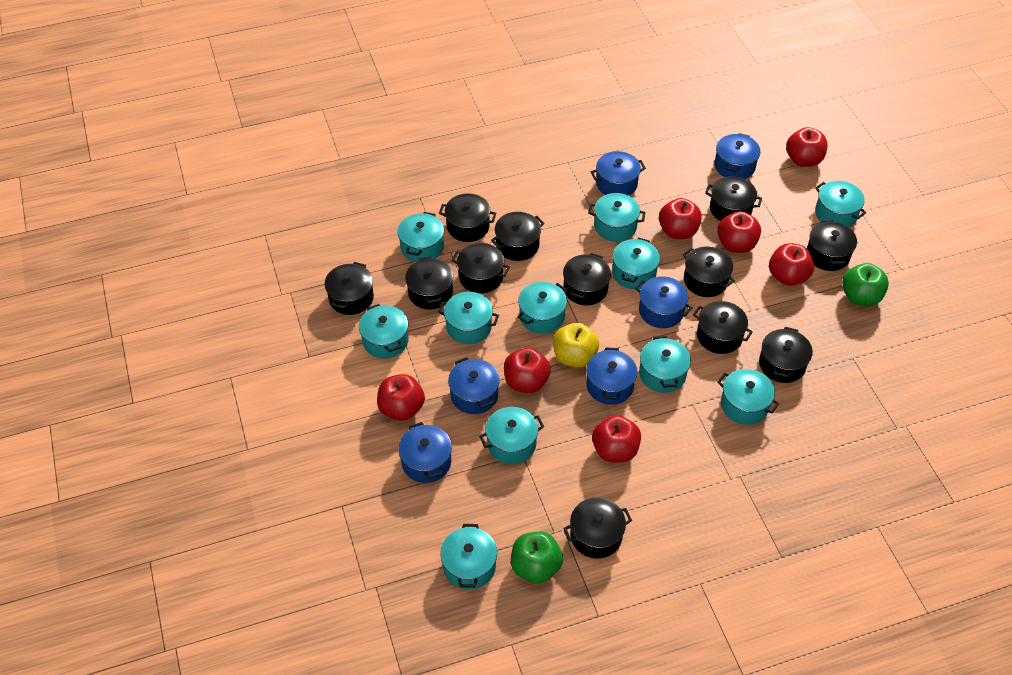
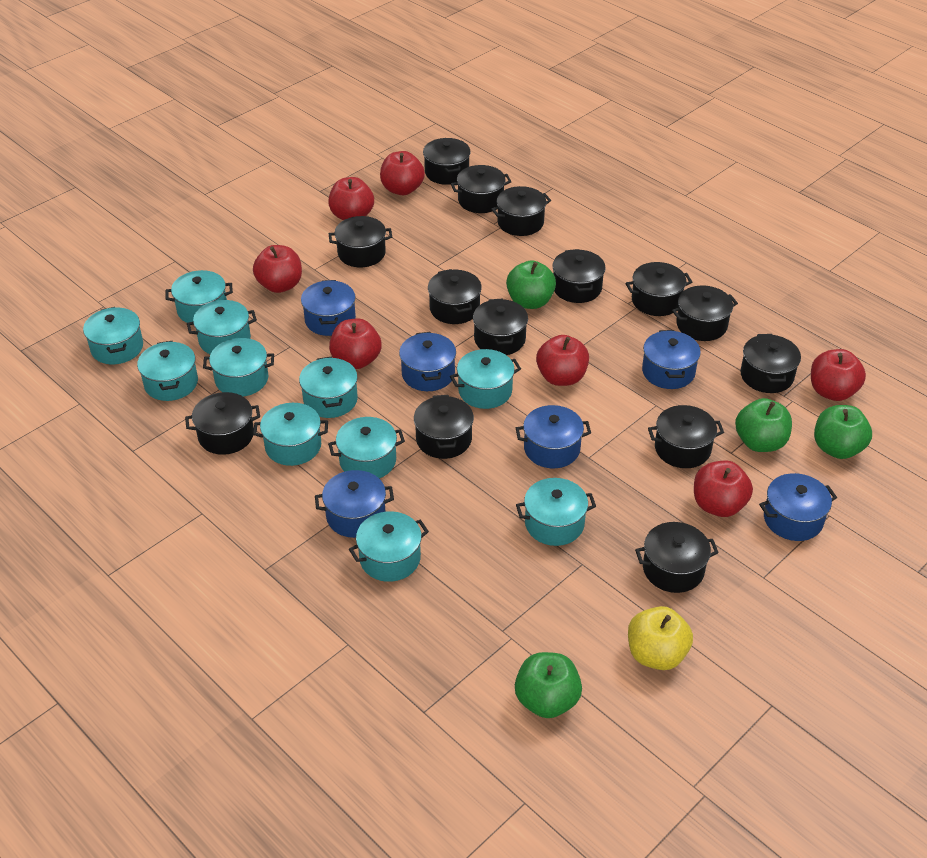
black pot: 12 -> 14
green apple: 2 -> 4

